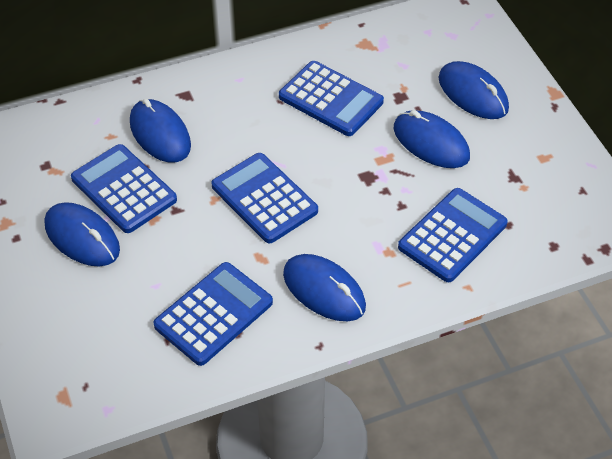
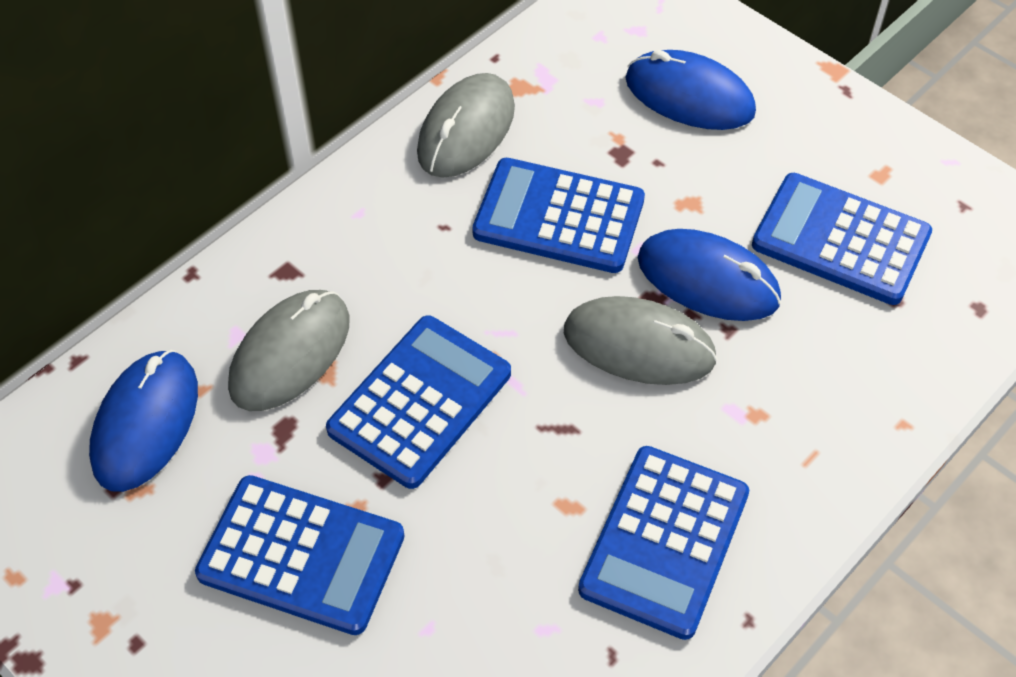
blue mouse: 5 -> 3
grey mouse: 0 -> 3

